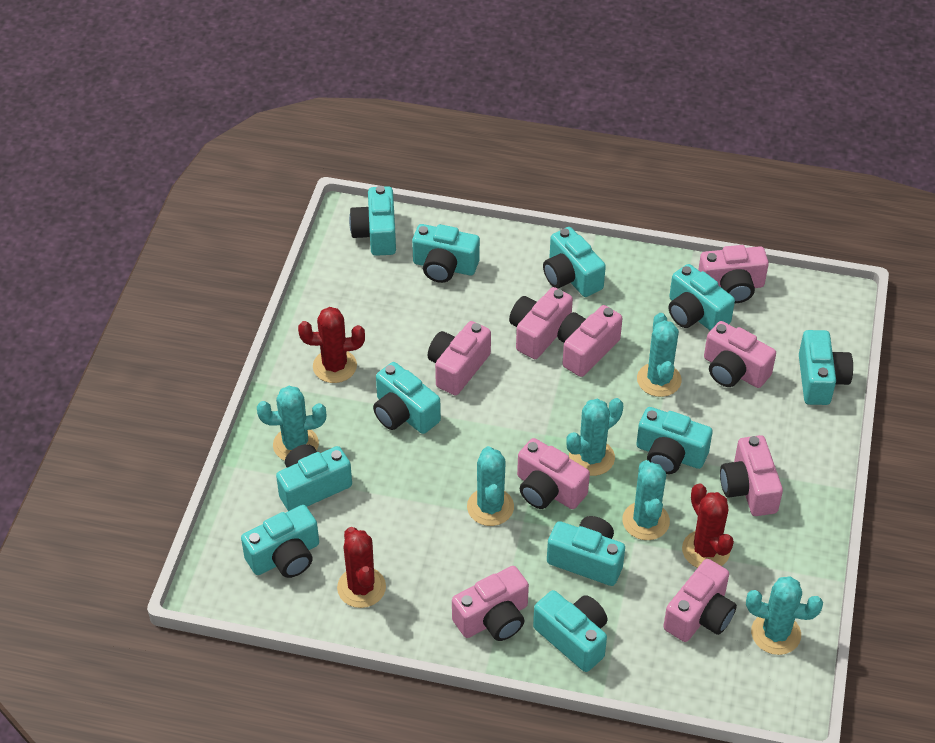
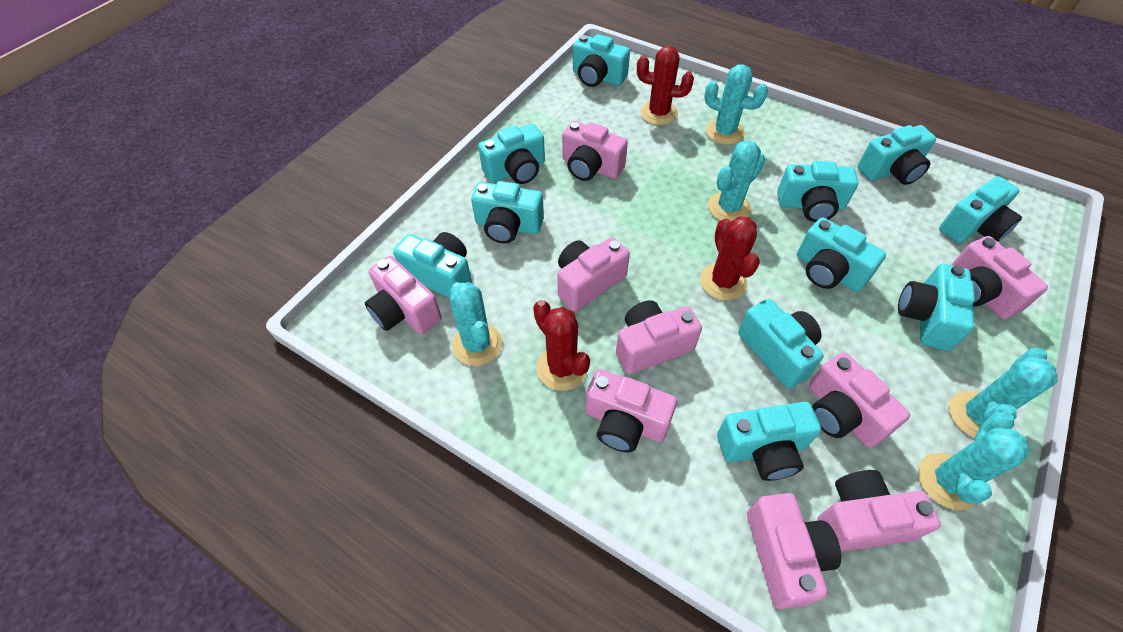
turquoise cactus: 6 -> 5

